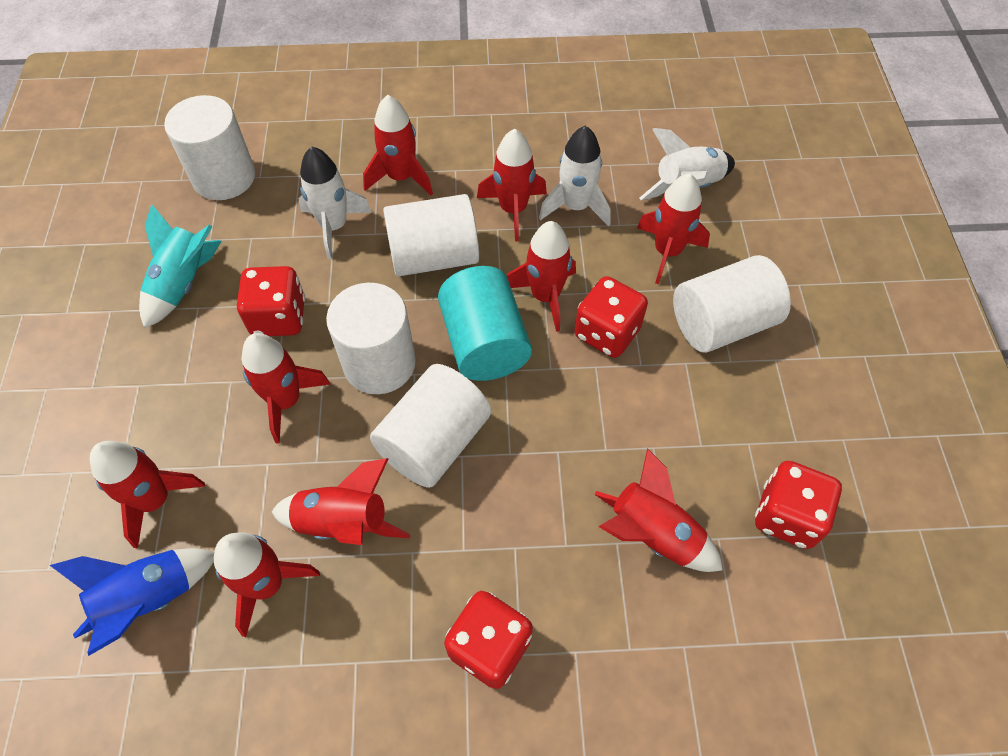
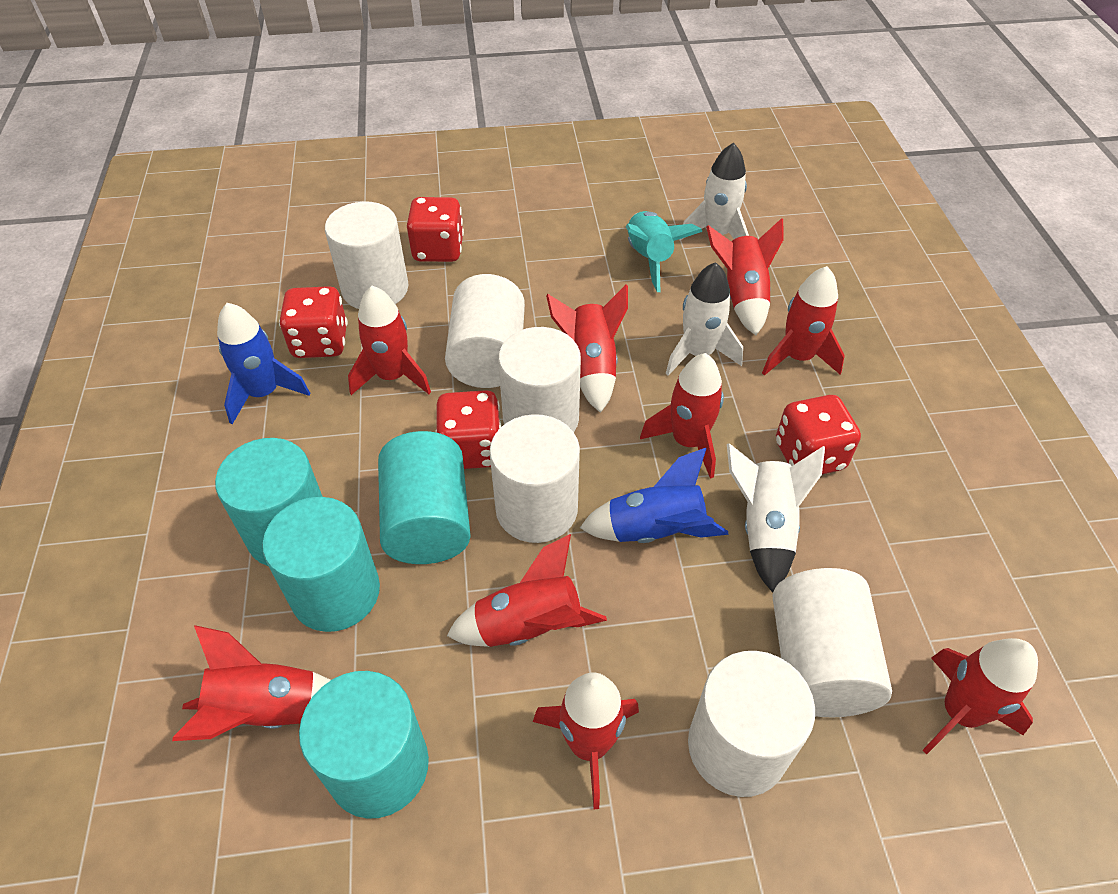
blue rocket: 1 -> 2
turquoise cylinder: 1 -> 4
white cylinder: 5 -> 6

